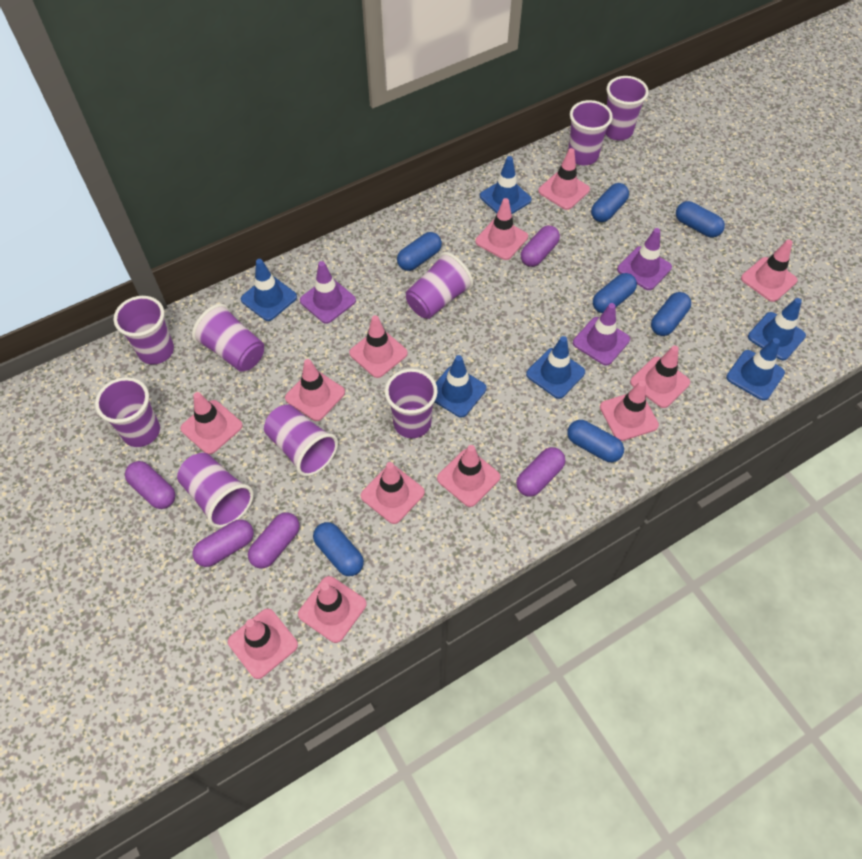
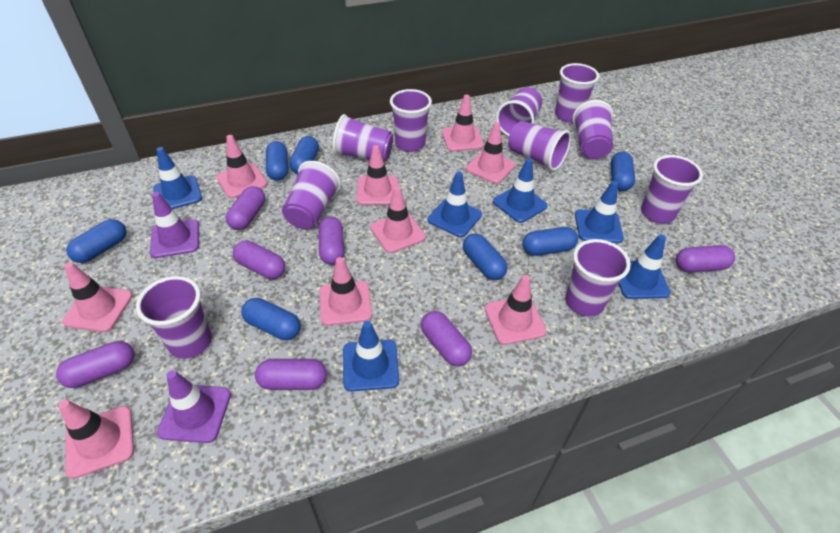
pink traffic cone: 12 -> 9
purple capsule: 5 -> 7
purple cup: 9 -> 10
purple traffic cone: 3 -> 2

